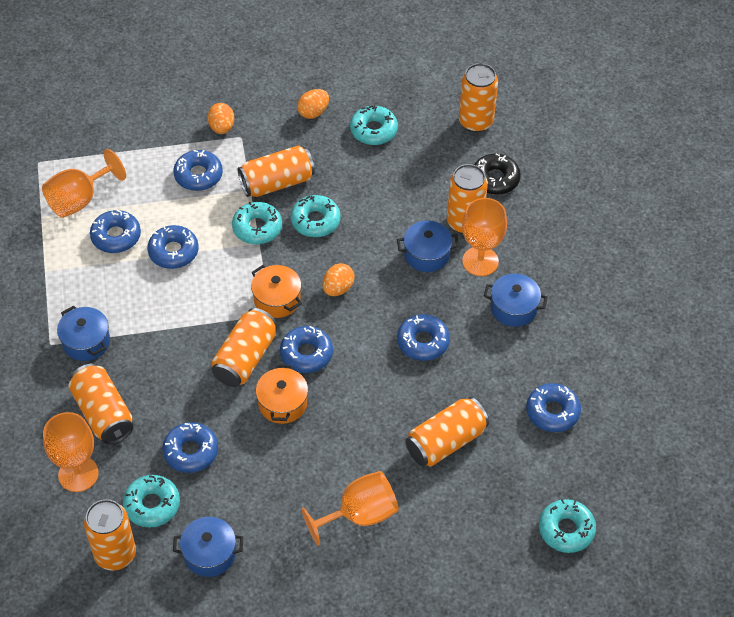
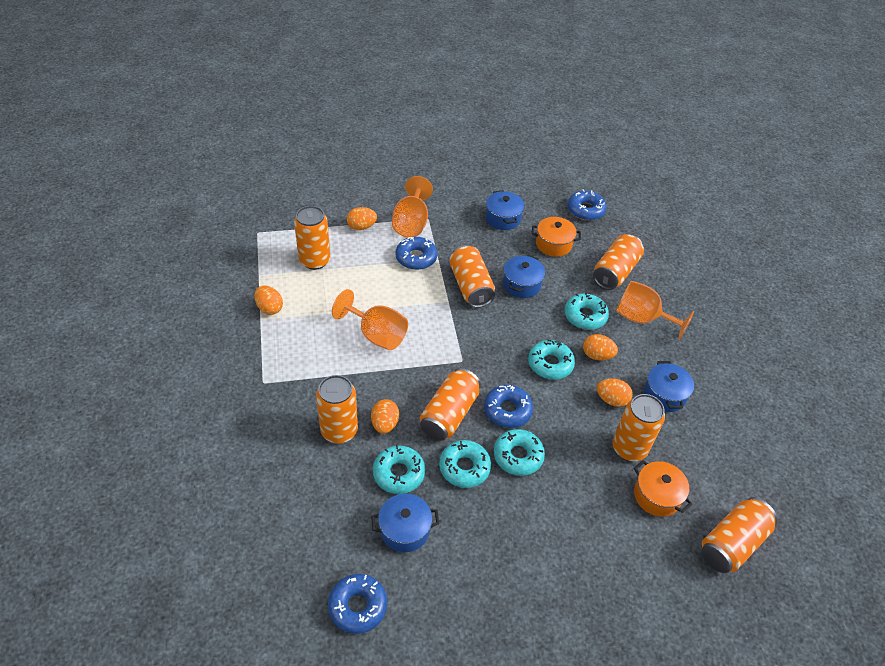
black donut: 1 -> 0
blue donut: 7 -> 4
orange egg: 3 -> 5
orange goblet: 4 -> 3

